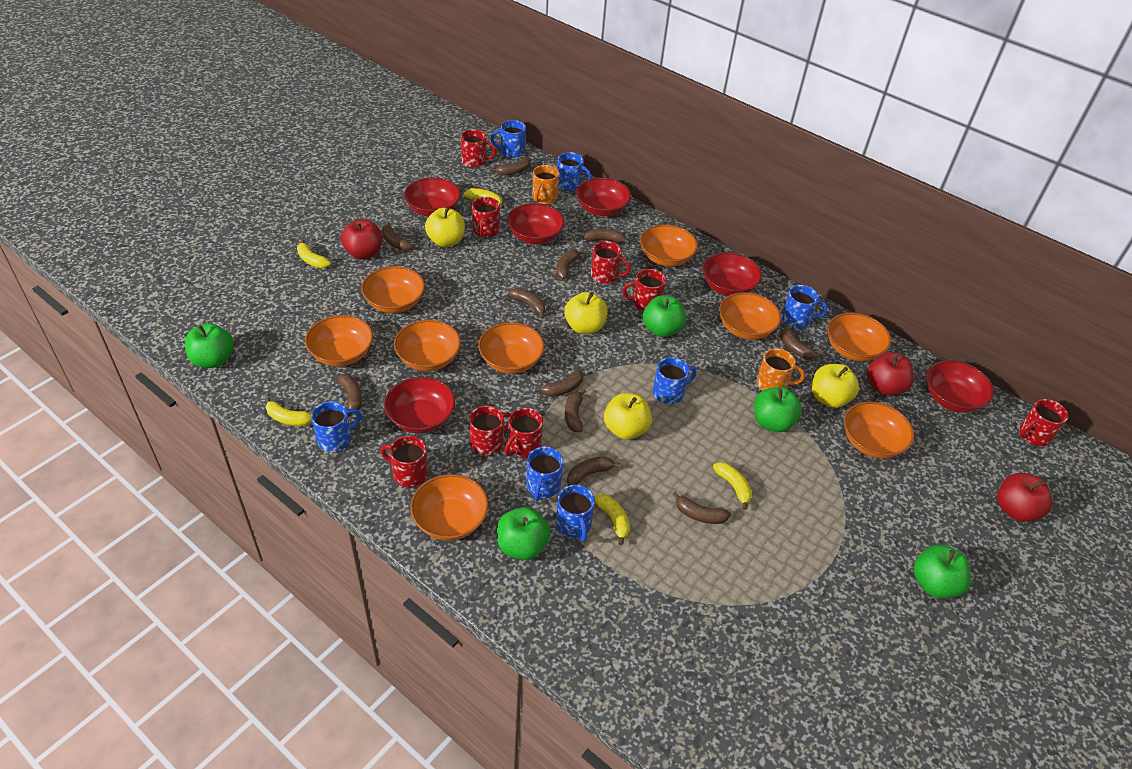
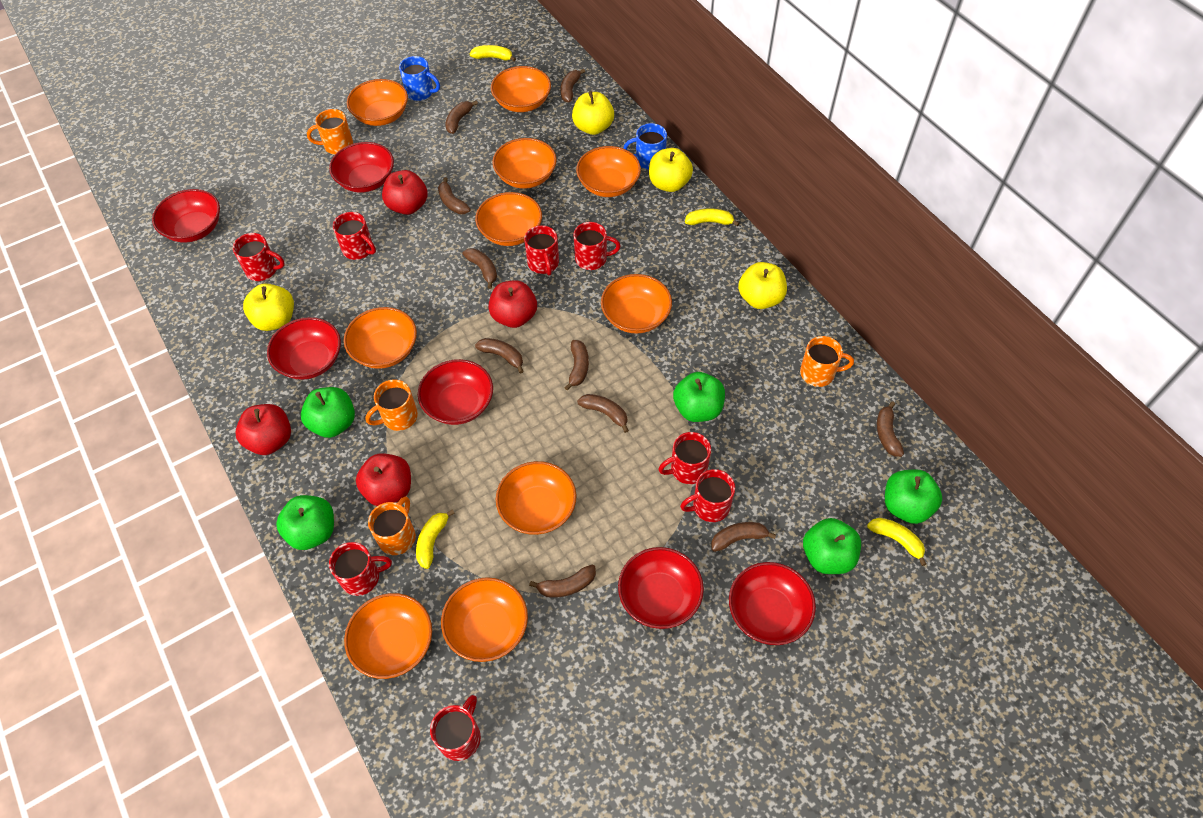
blue mug: 7 -> 2
brown banana: 11 -> 10
orange bowl: 9 -> 10
orange mug: 2 -> 4
red apple: 3 -> 4
yellow banana: 5 -> 4

